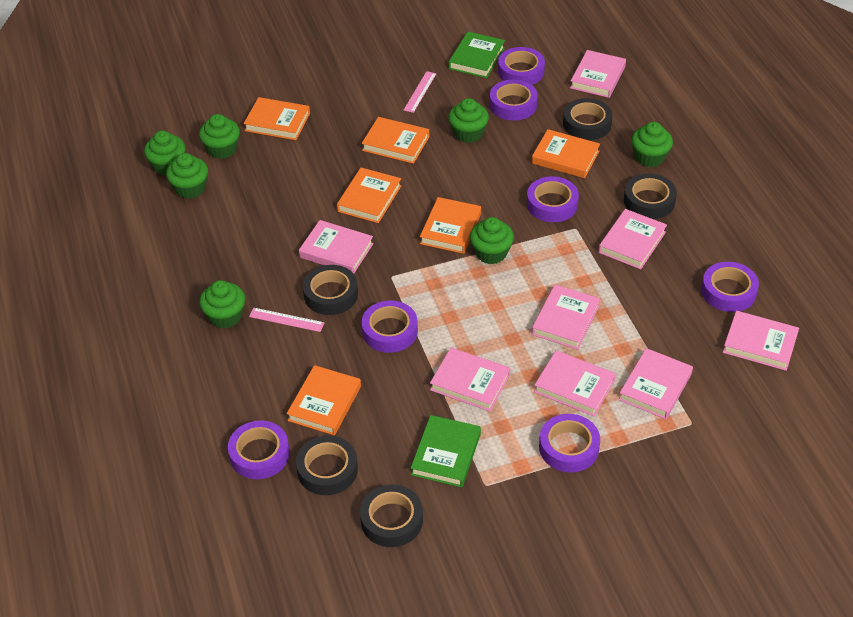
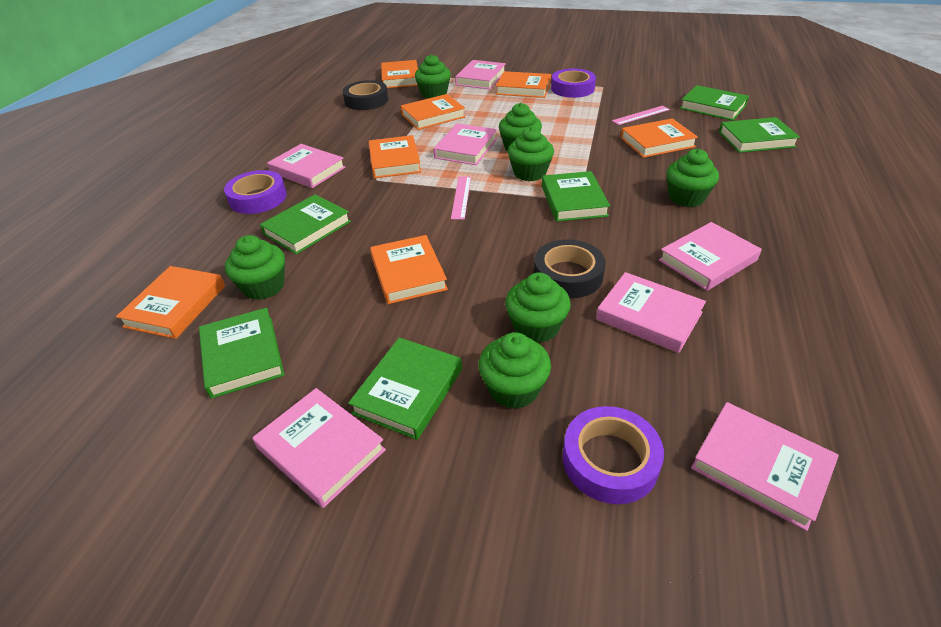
black tape: 5 -> 2
green book: 2 -> 6
orange book: 6 -> 7
pink book: 8 -> 7
purple tape: 7 -> 3

